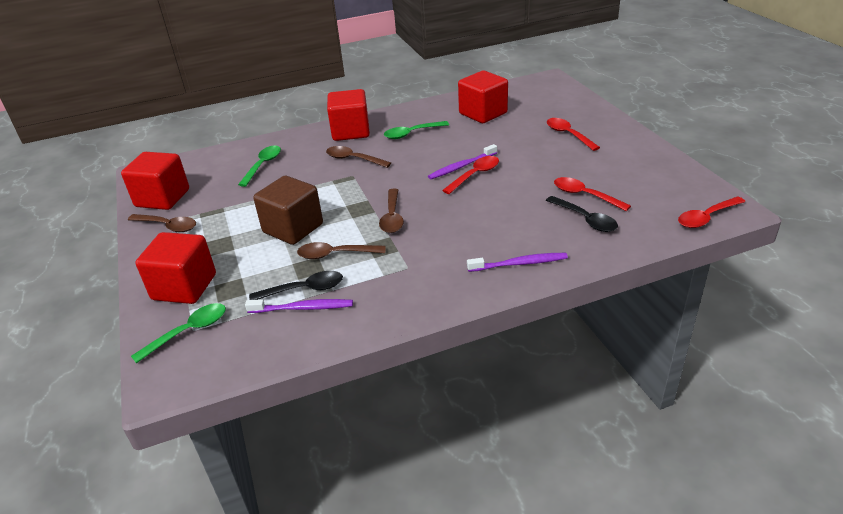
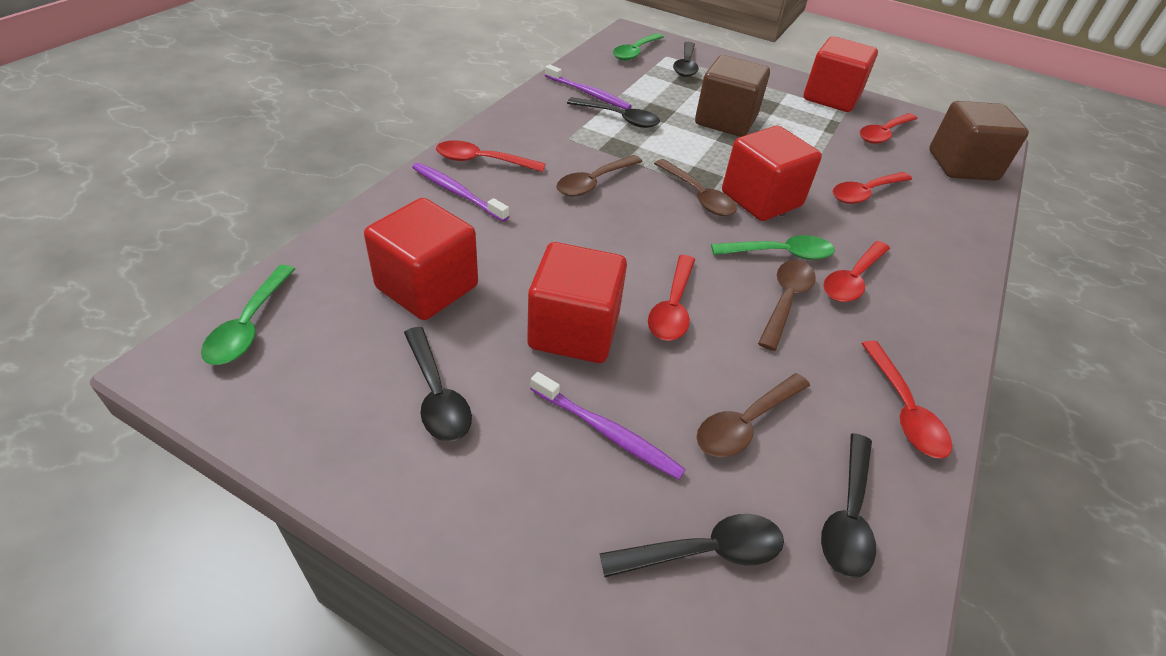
black spoon: 2 -> 5
brown cube: 1 -> 2
red spoon: 4 -> 6

